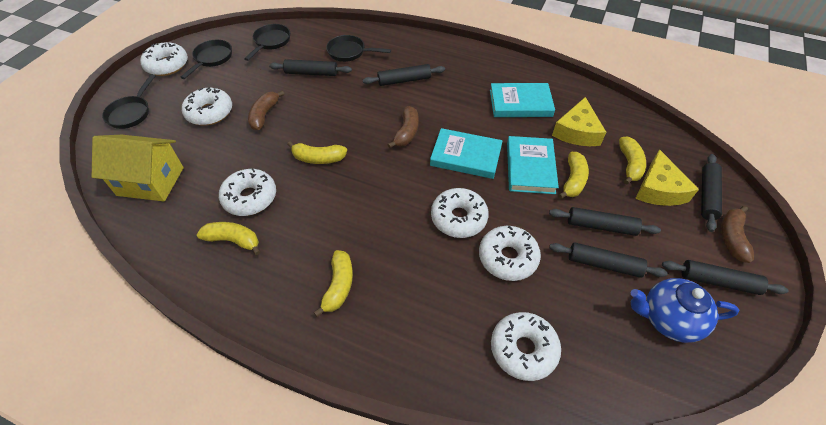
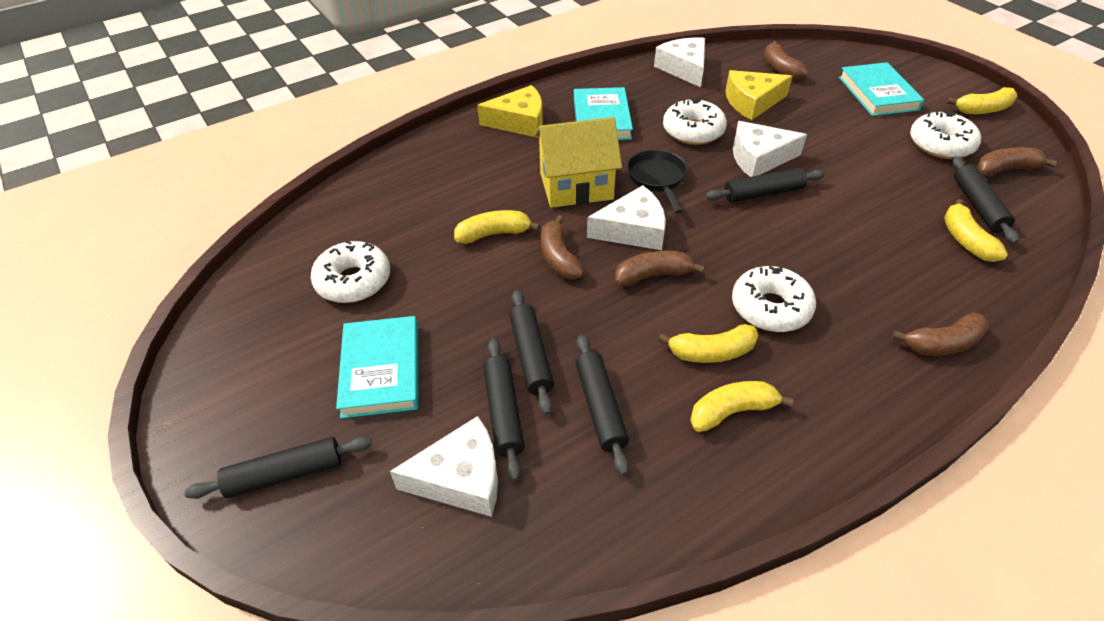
black pan: 4 -> 1
blue teapot: 1 -> 0
brown banana: 3 -> 5
white cheese: 0 -> 4
white donut: 6 -> 4

